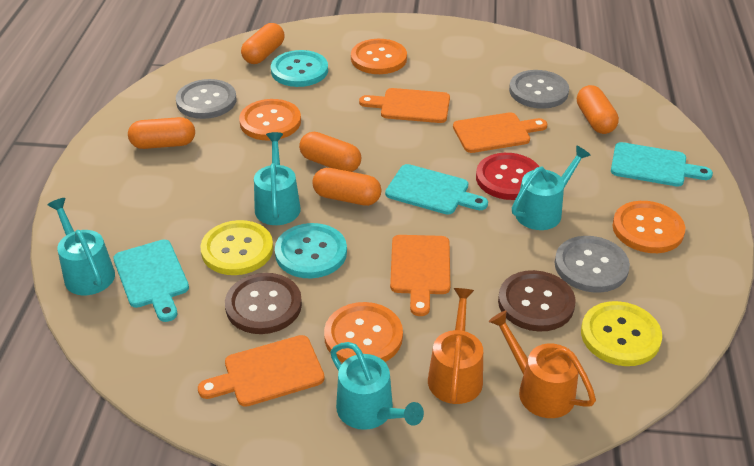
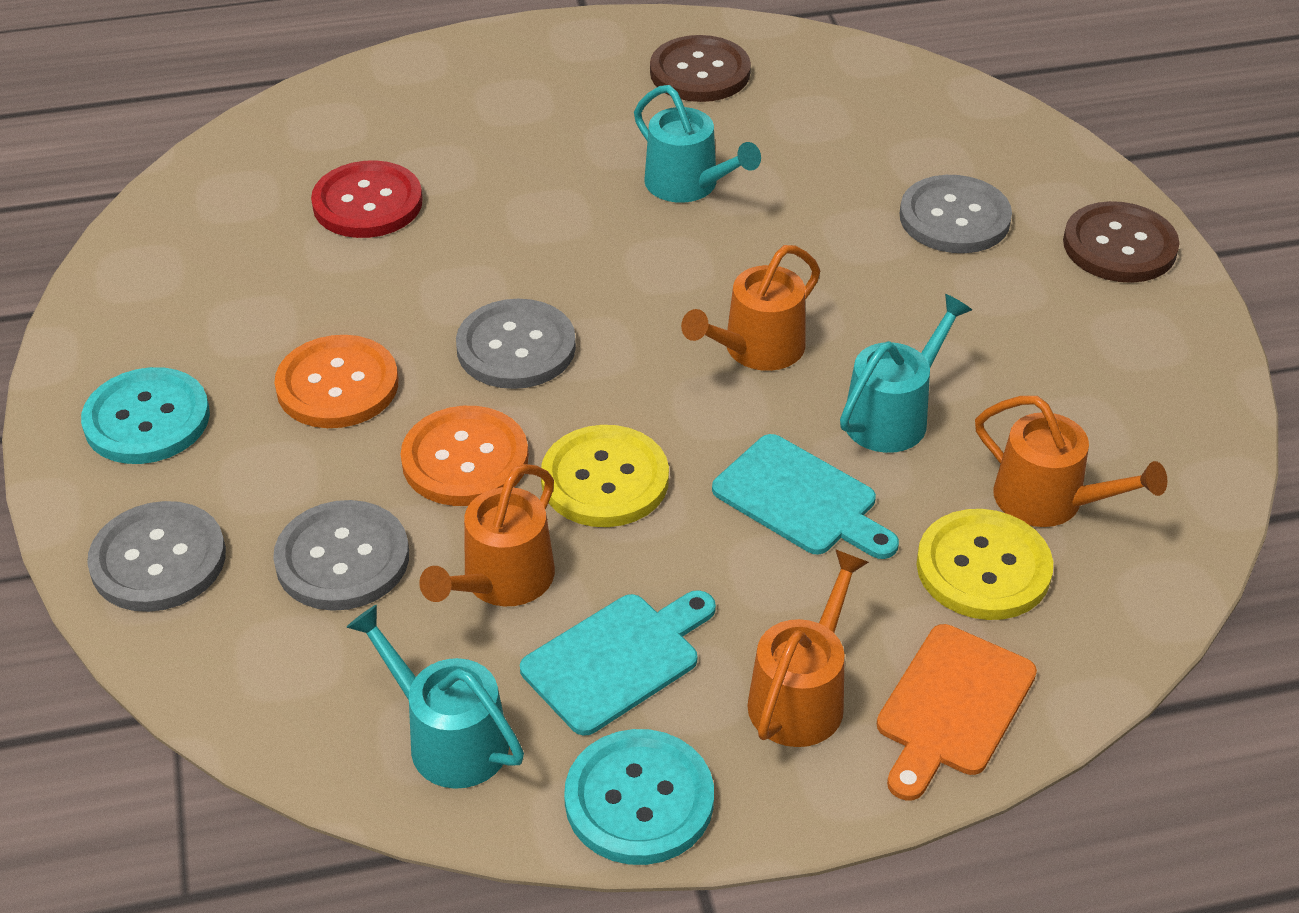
grey button: 3 -> 4
orange button: 4 -> 2
orange capsule: 5 -> 0
orange cutting board: 4 -> 1
orange watering can: 2 -> 4
turquoise cutting board: 3 -> 2
turquoise watering can: 4 -> 3

